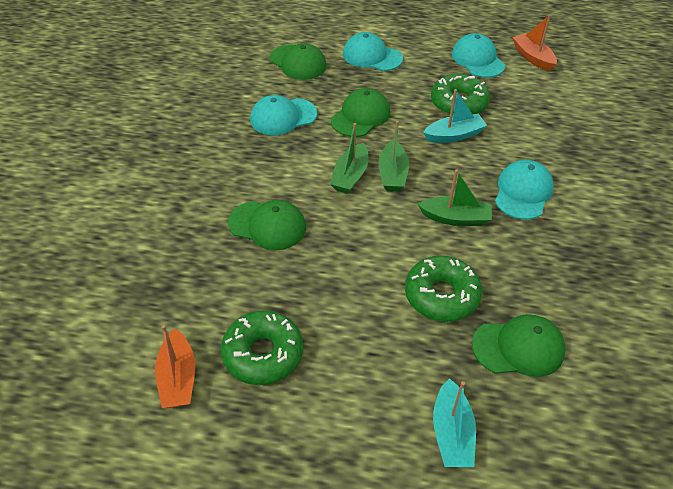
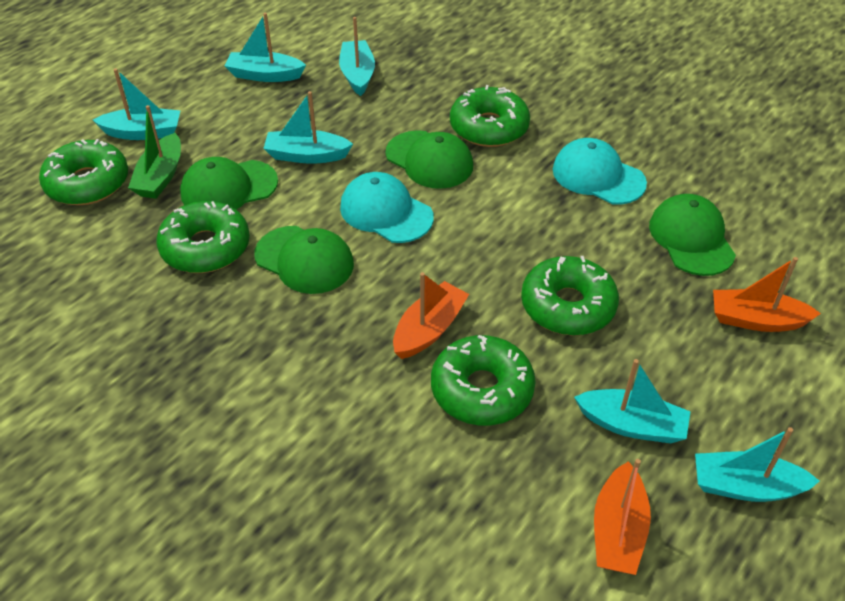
green boat: 3 -> 1
green donut: 3 -> 5
orange boat: 2 -> 3
turquoise boat: 2 -> 6
turquoise cap: 4 -> 2

